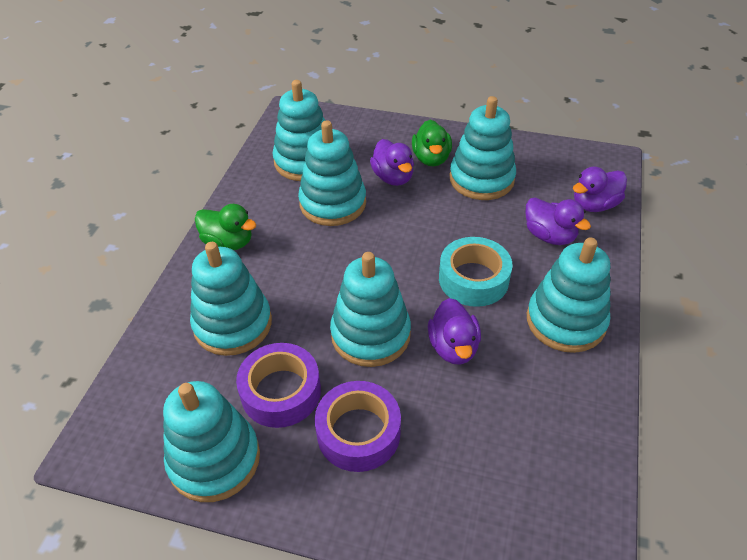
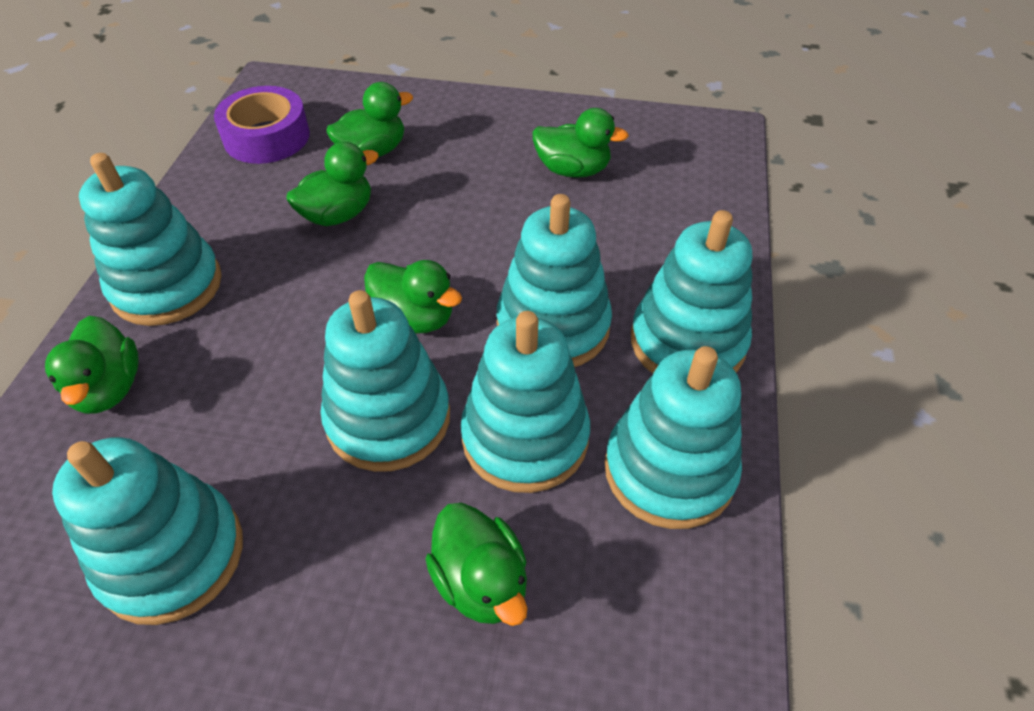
green duck: 2 -> 6
purple duck: 4 -> 0
purple tape: 2 -> 1
turquoise tape: 1 -> 0

